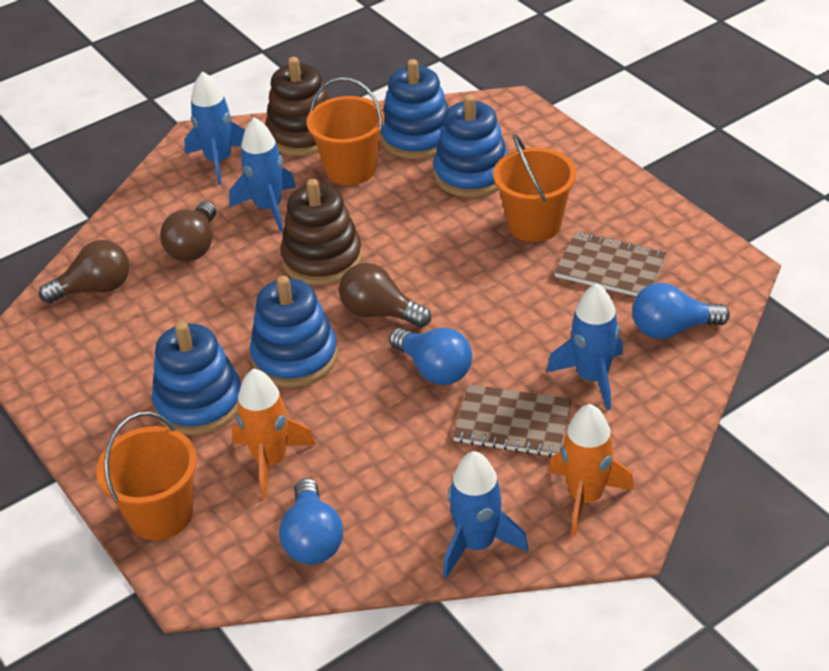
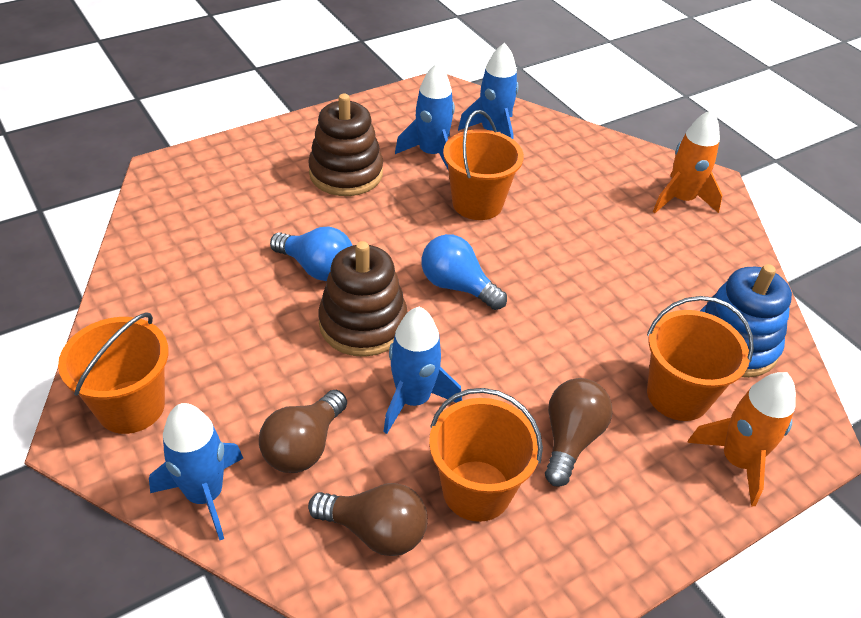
blue light bulb: 3 -> 2
blue stacking toy: 4 -> 1
brown notebook: 2 -> 0
orange bucket: 3 -> 4

